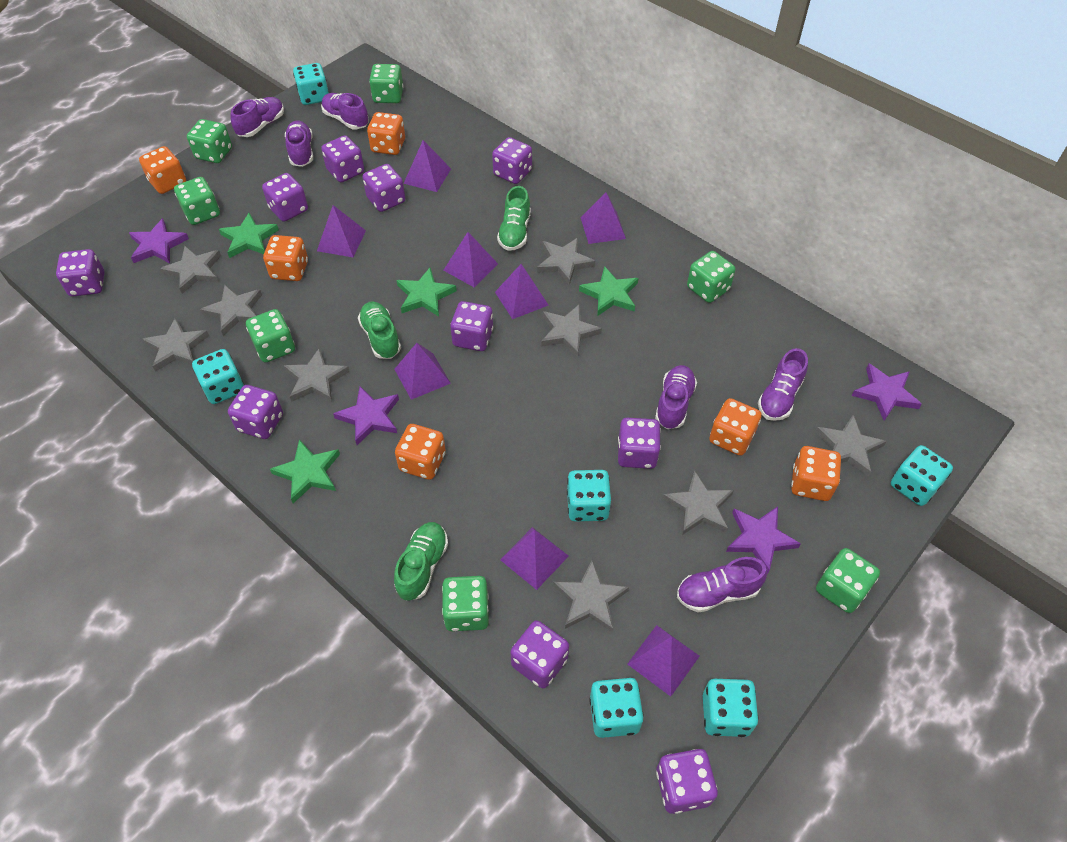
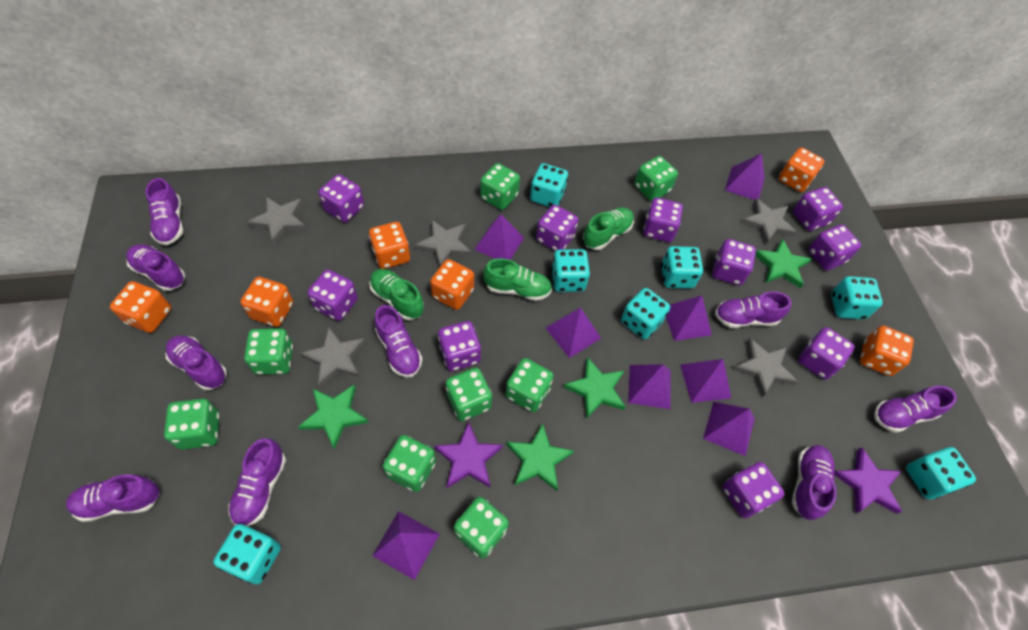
green dice: 7 -> 8
grey star: 9 -> 5
purple shoe: 6 -> 9
purple star: 4 -> 2
turquoise dice: 6 -> 7

